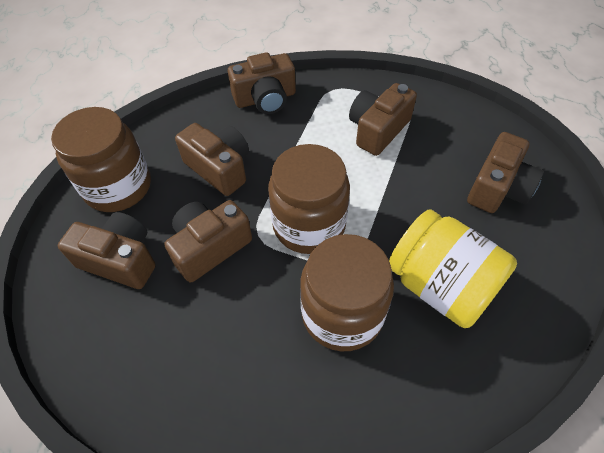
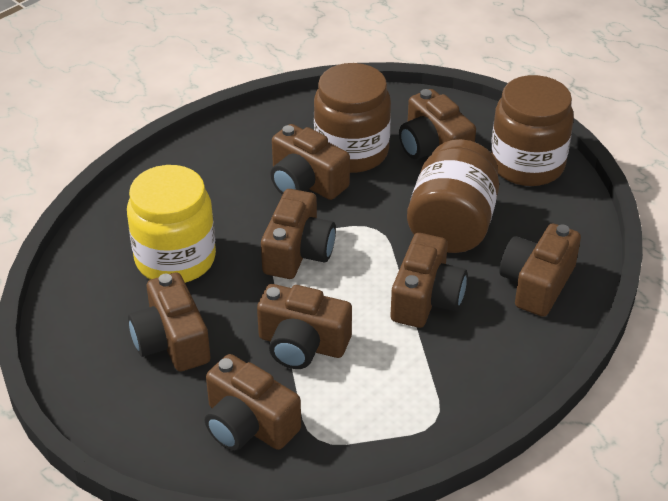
brown camera: 6 -> 8

